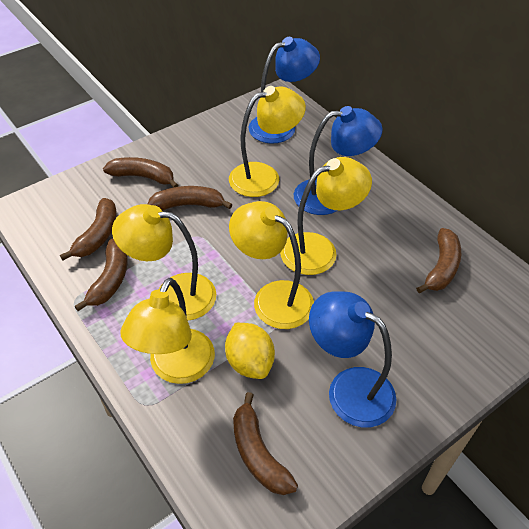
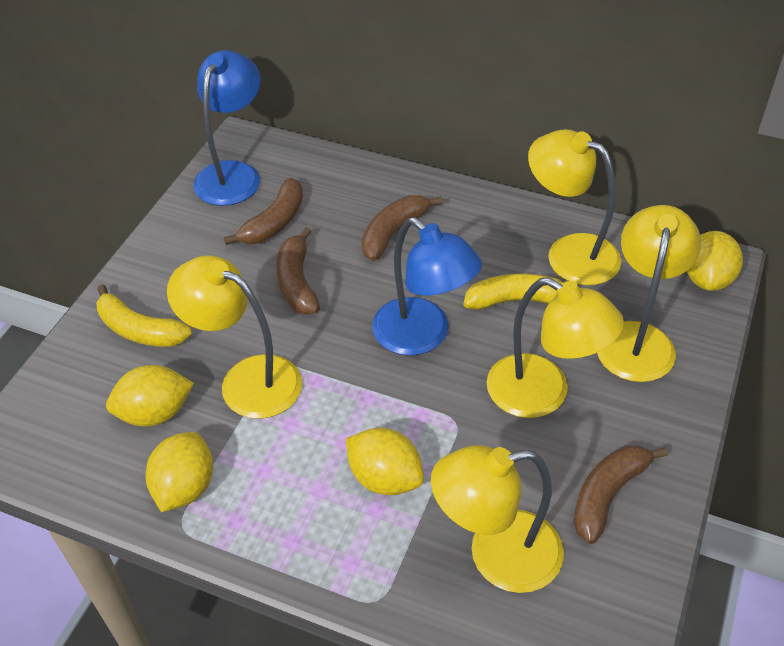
blue lamp: 3 -> 2
brown banana: 6 -> 4
yellow banana: 0 -> 2
yellow lemon: 1 -> 4

